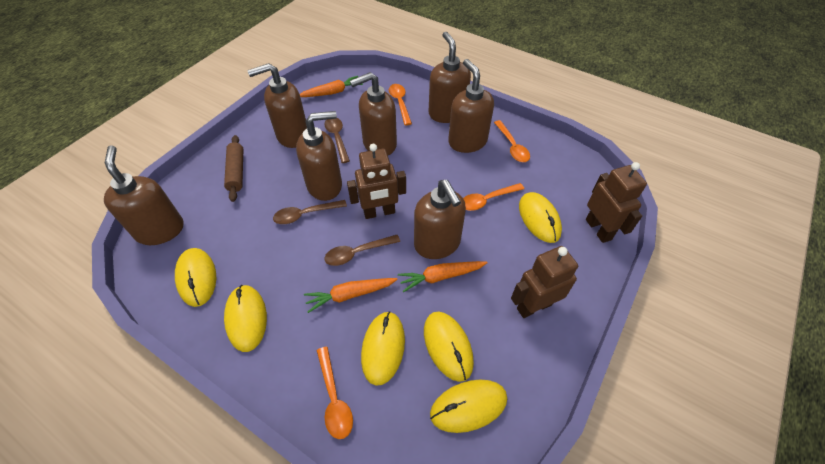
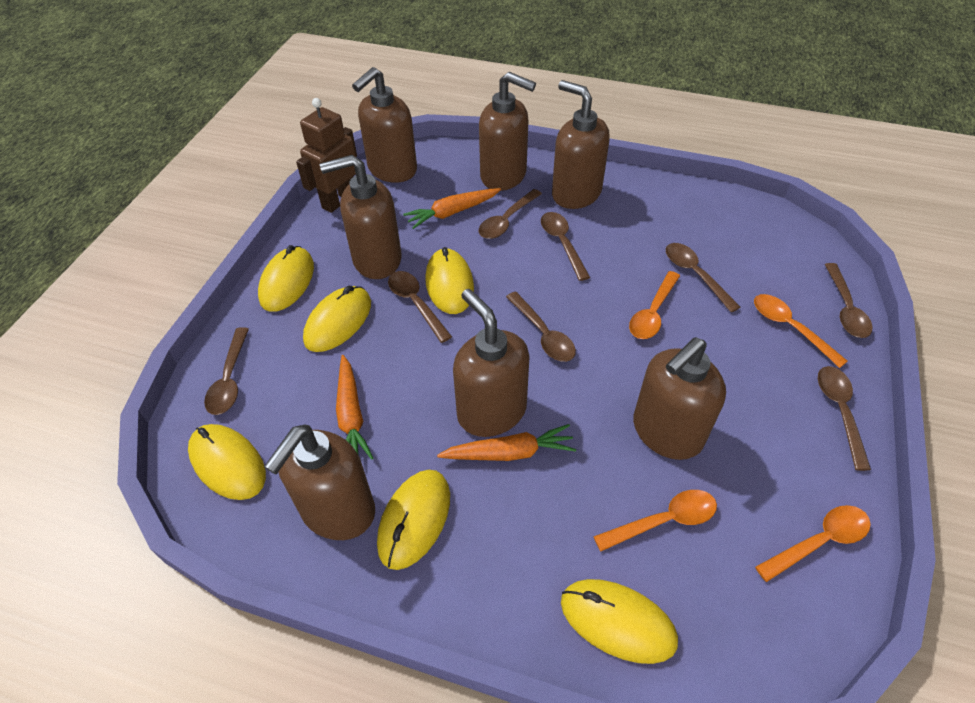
brown robot: 3 -> 1
brown rolling pin: 1 -> 0
brown spoon: 3 -> 8

